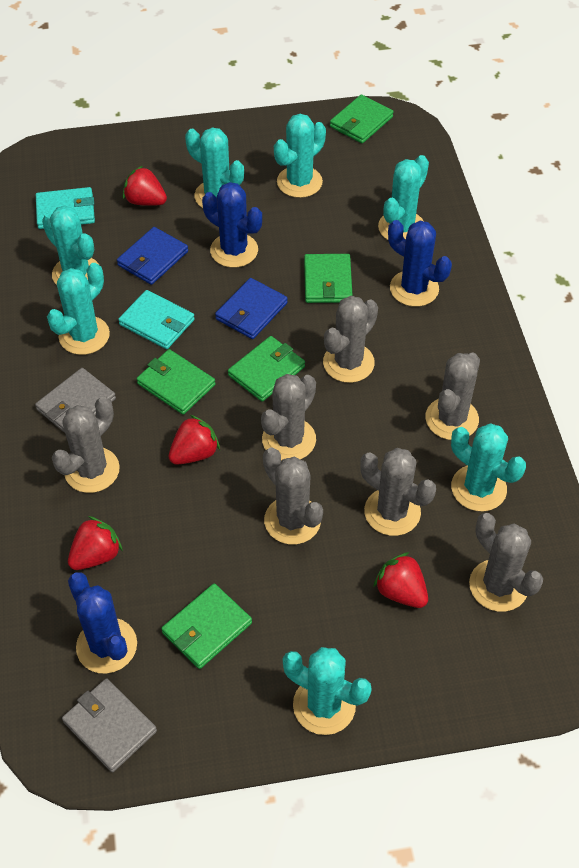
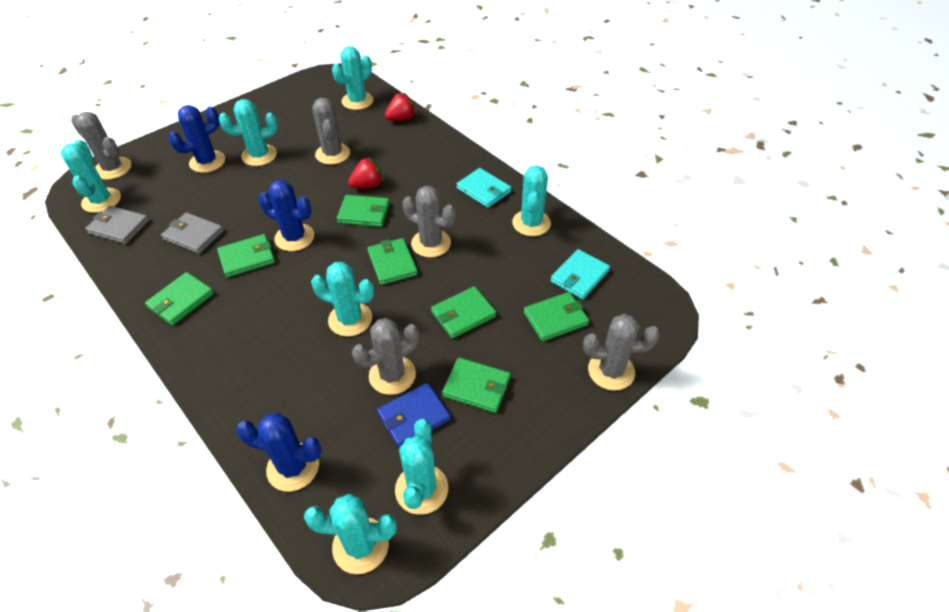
blue wallet: 2 -> 1
green wallet: 5 -> 7
grey cactus: 7 -> 5
red strawberry: 4 -> 2

